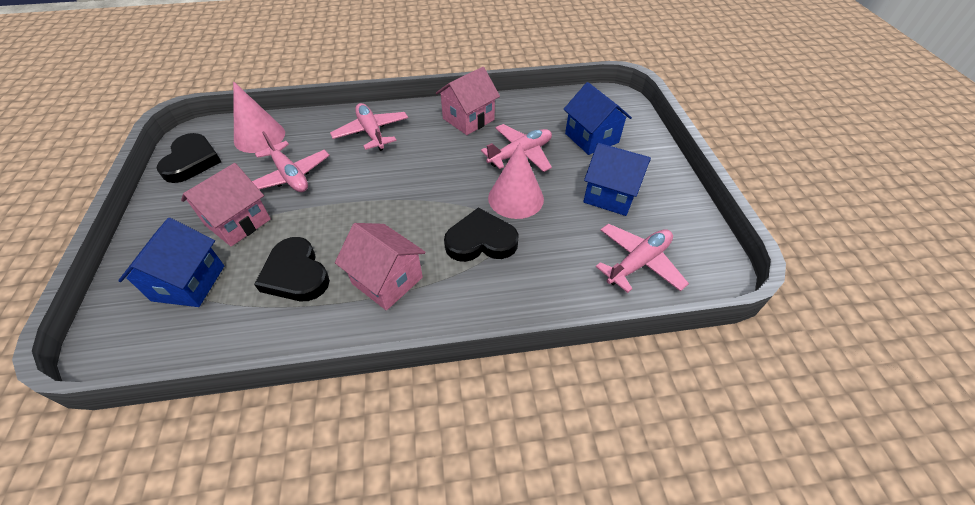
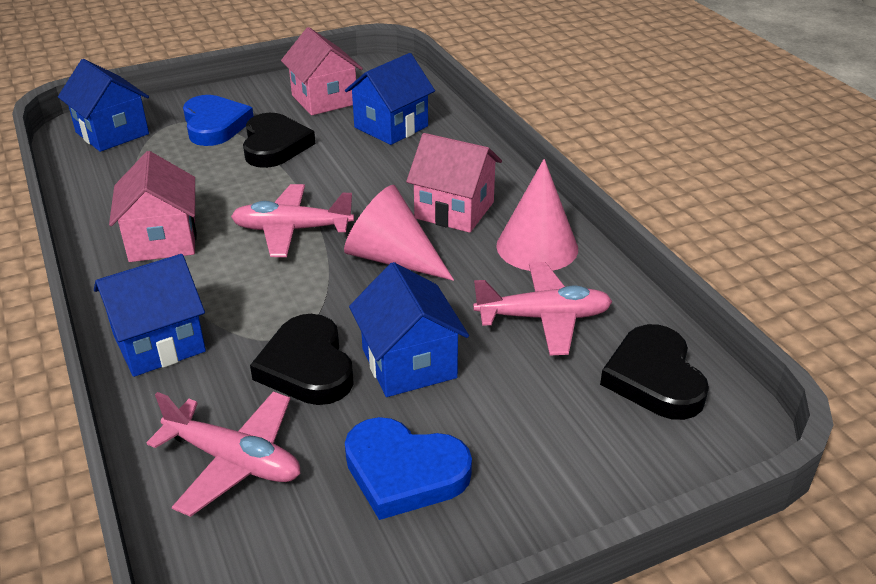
blue heart: 0 -> 2
blue house: 3 -> 4
pink plane: 4 -> 3

